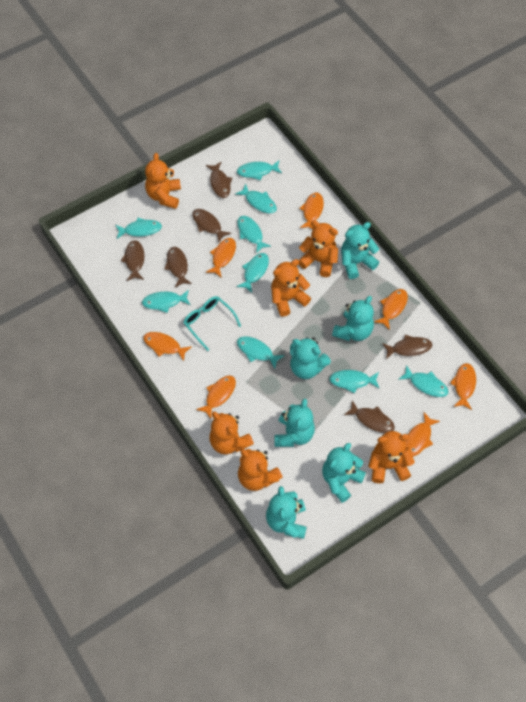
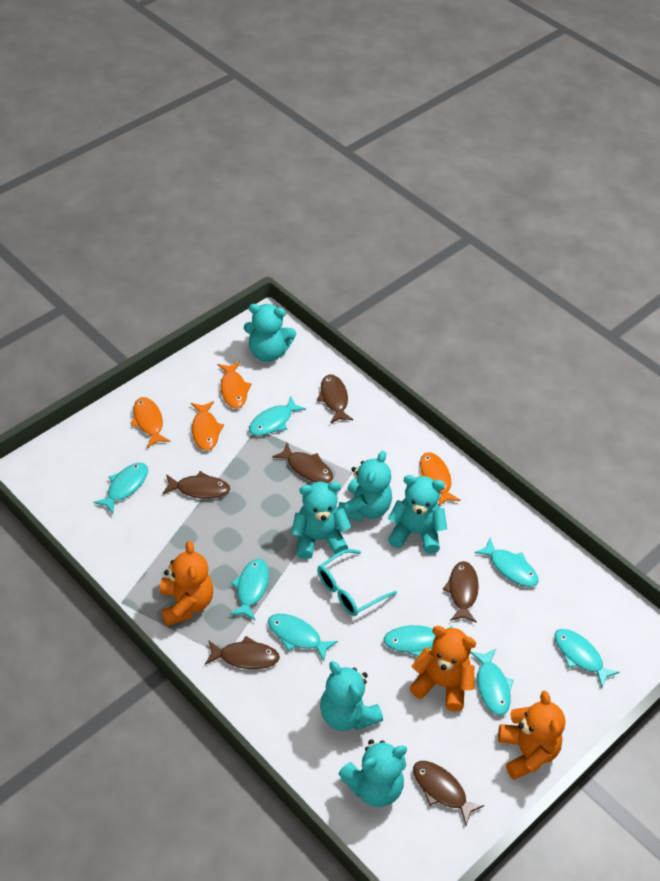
orange fish: 7 -> 4
orange teddy bear: 6 -> 3
turquoise fish: 9 -> 8

